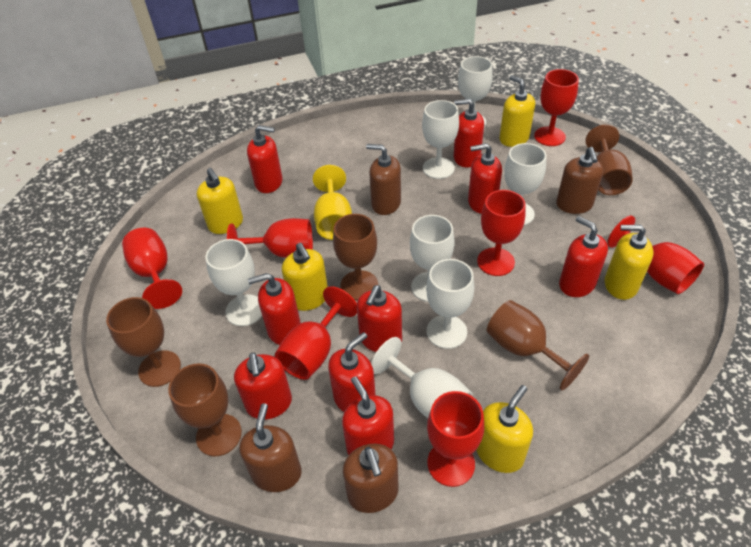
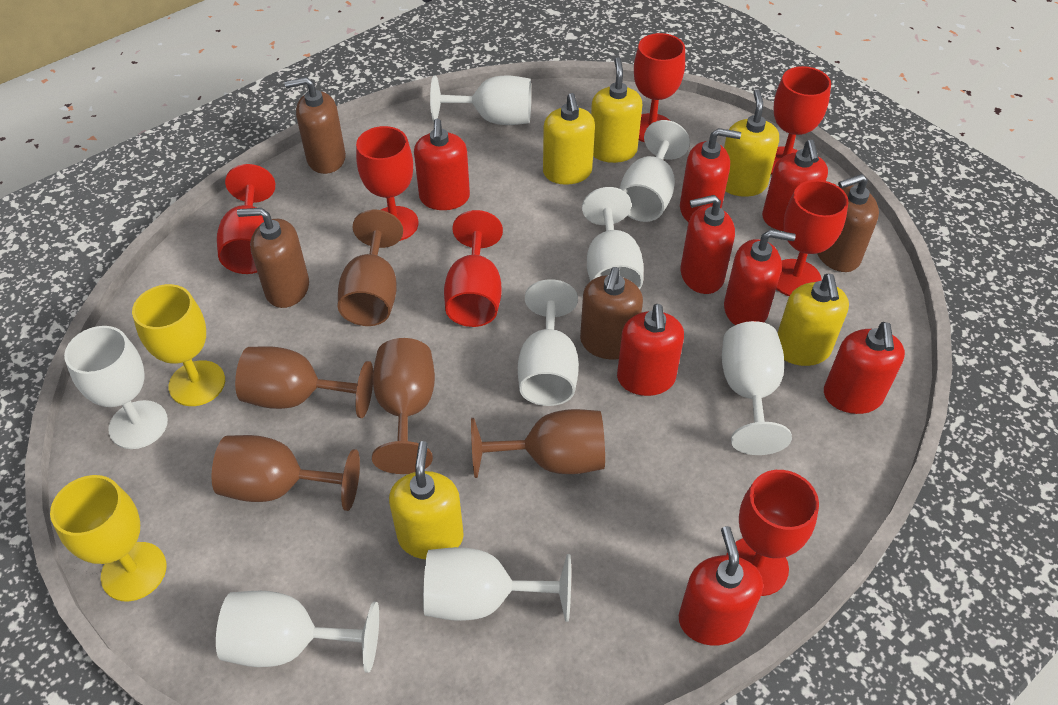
red soap dispenser: 9 -> 8
white goblet: 7 -> 8
yellow goblet: 1 -> 2

